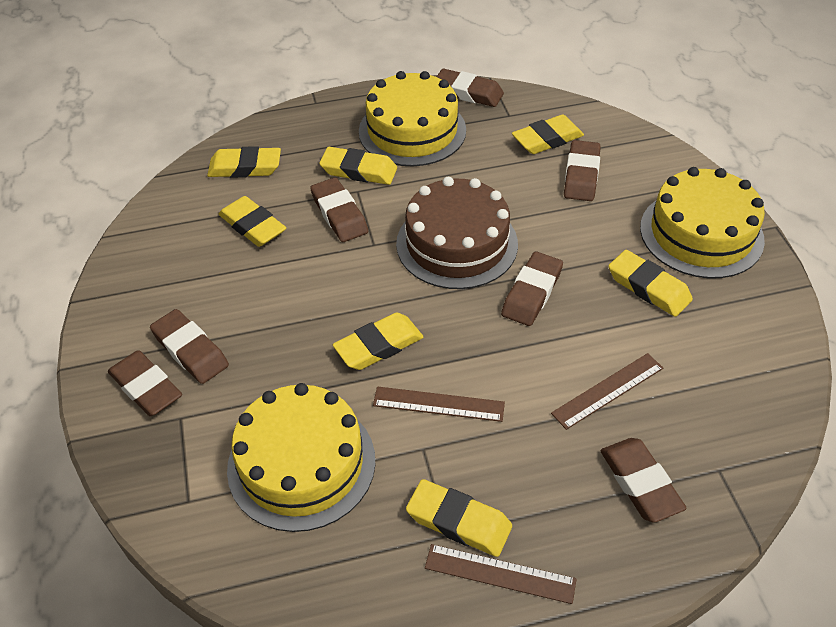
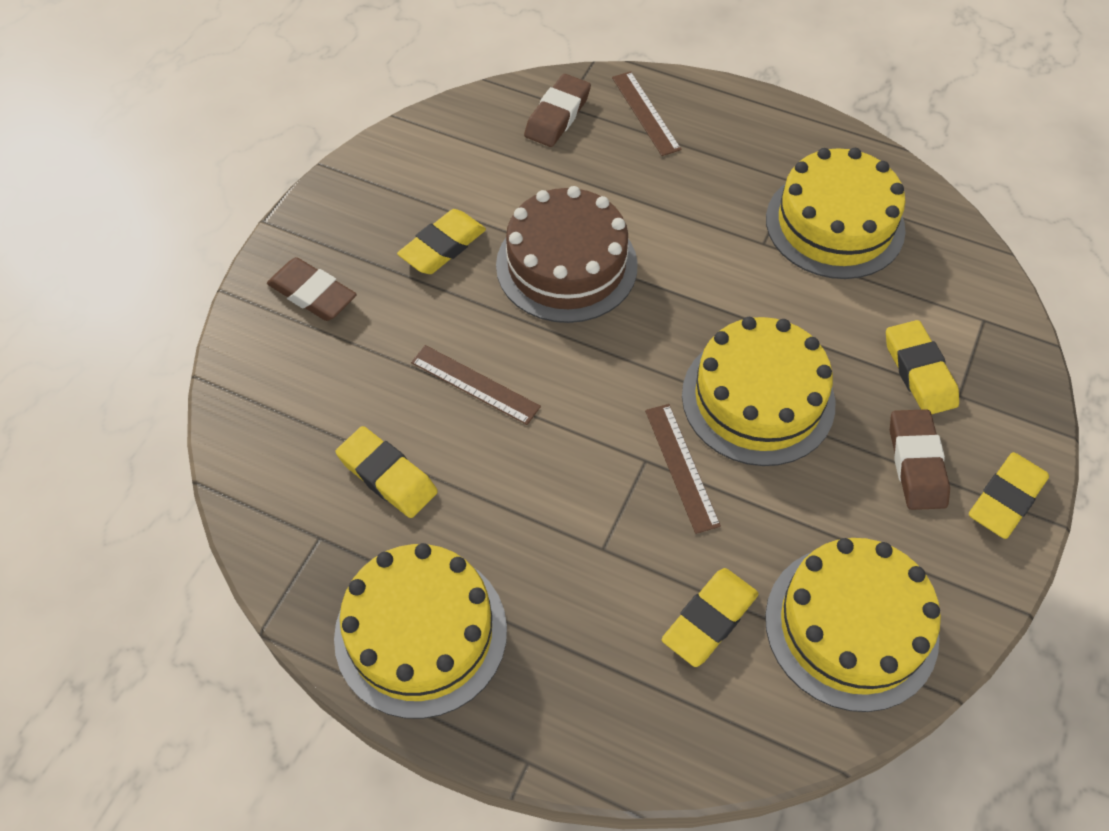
brown eraser: 7 -> 3
yellow cake: 3 -> 4
yellow eraser: 7 -> 5

